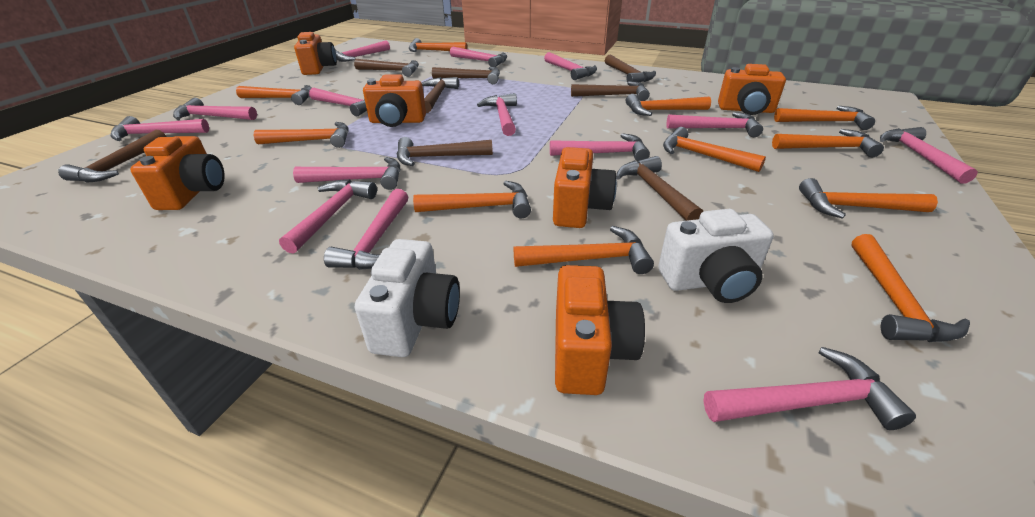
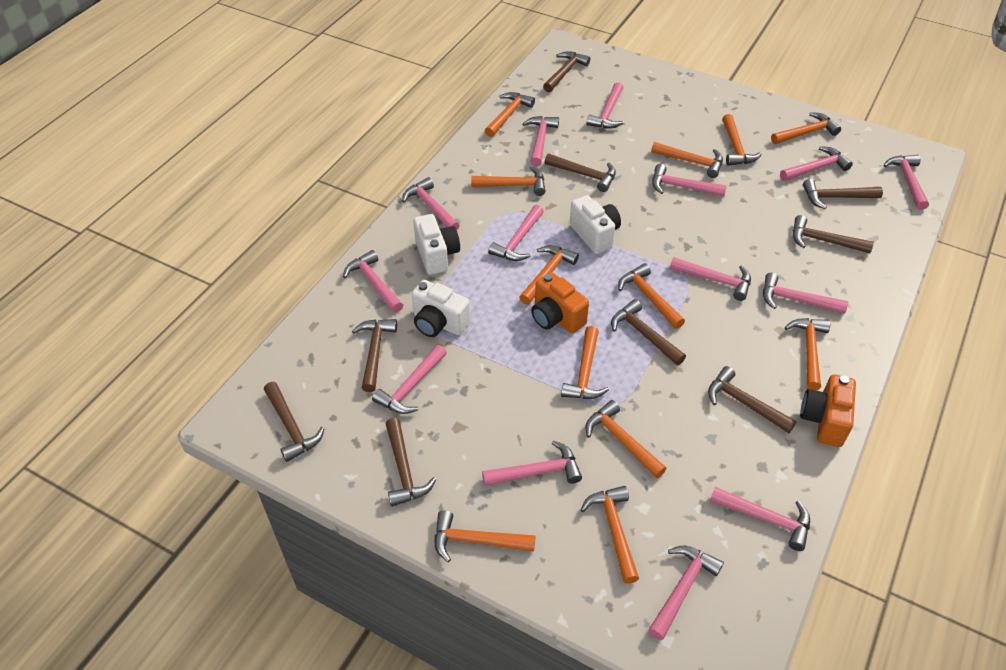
brown hammer: 8 -> 9
orange camera: 6 -> 2
orange hammer: 11 -> 12
white camera: 2 -> 3

